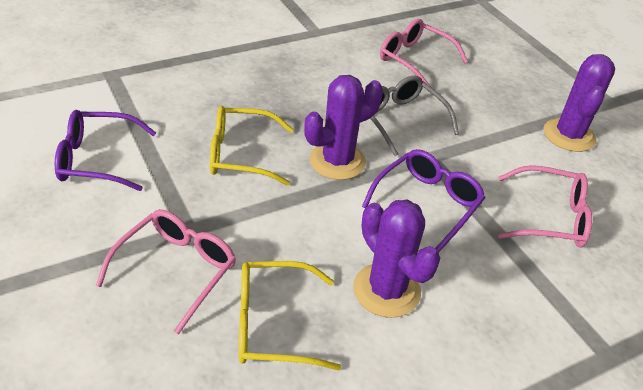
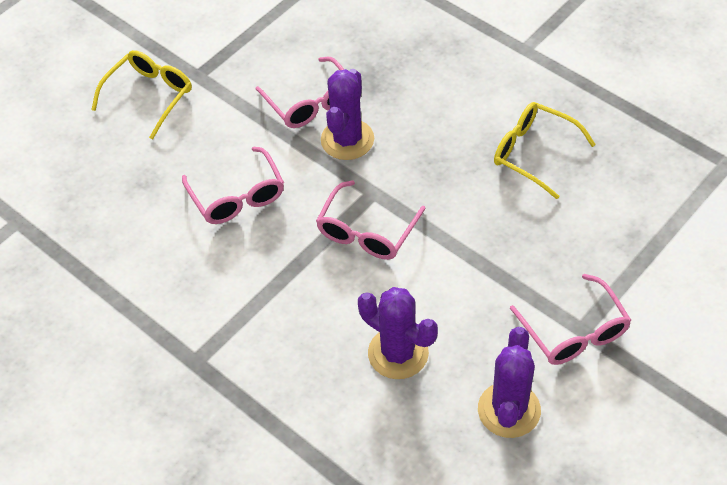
grey glasses: 1 -> 0
pink glasses: 3 -> 4
purple glasses: 2 -> 0

